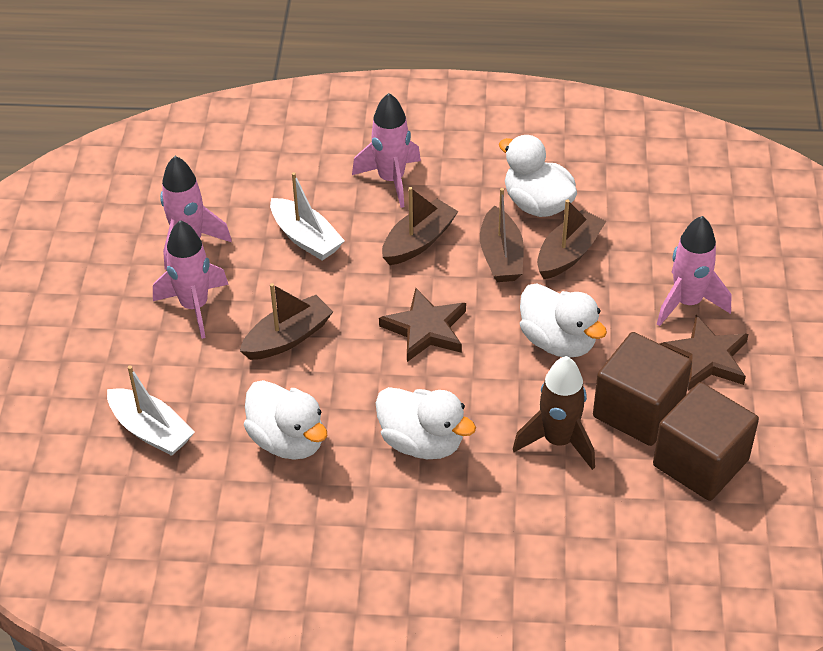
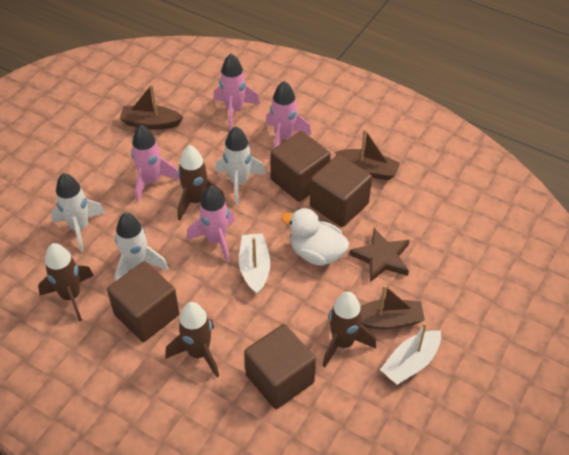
brown boat: 4 -> 3
brown cube: 2 -> 4
brown rocket: 1 -> 4
brown star: 2 -> 1
white duck: 4 -> 1
white rocket: 0 -> 3

